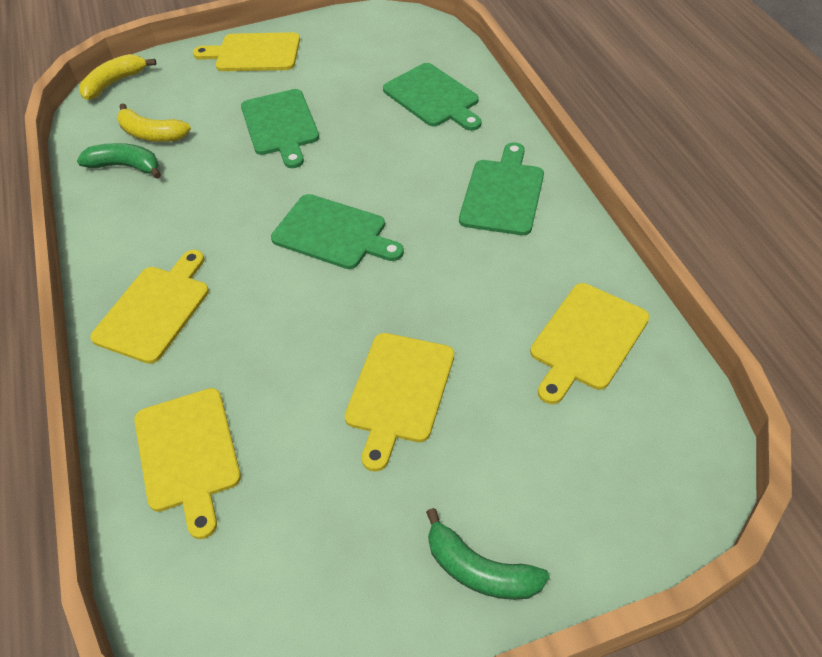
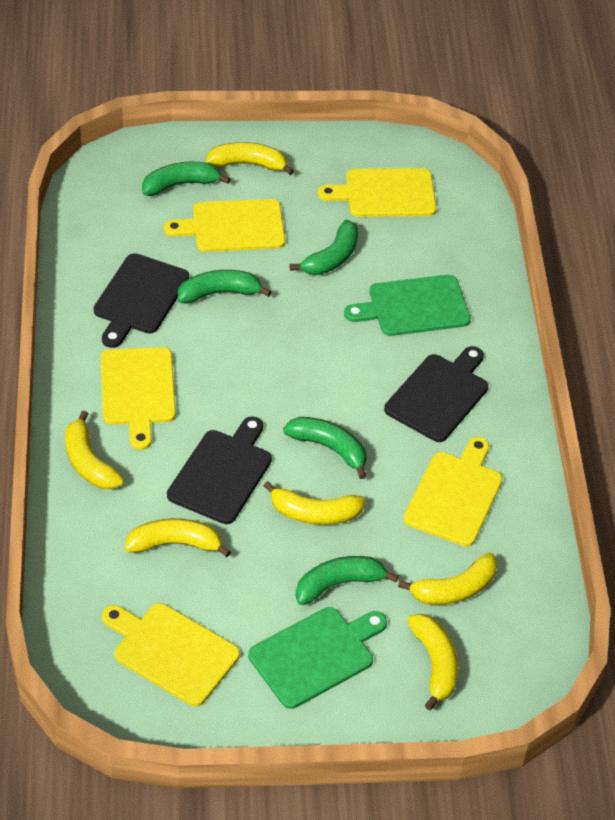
black cutting board: 0 -> 3
green banana: 2 -> 5
green cutting board: 4 -> 2
yellow banana: 2 -> 6

